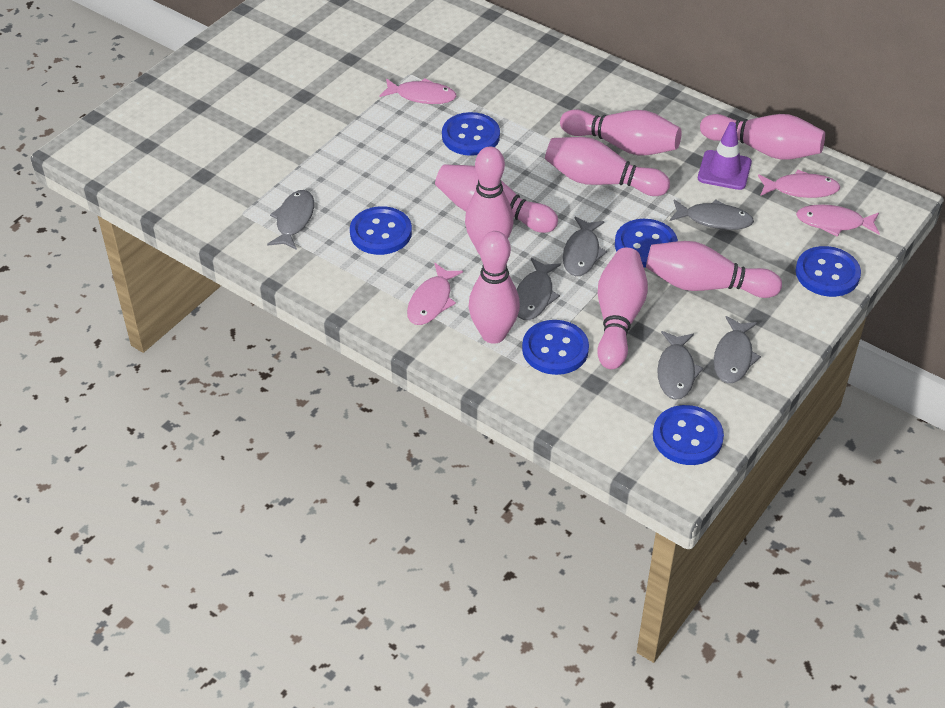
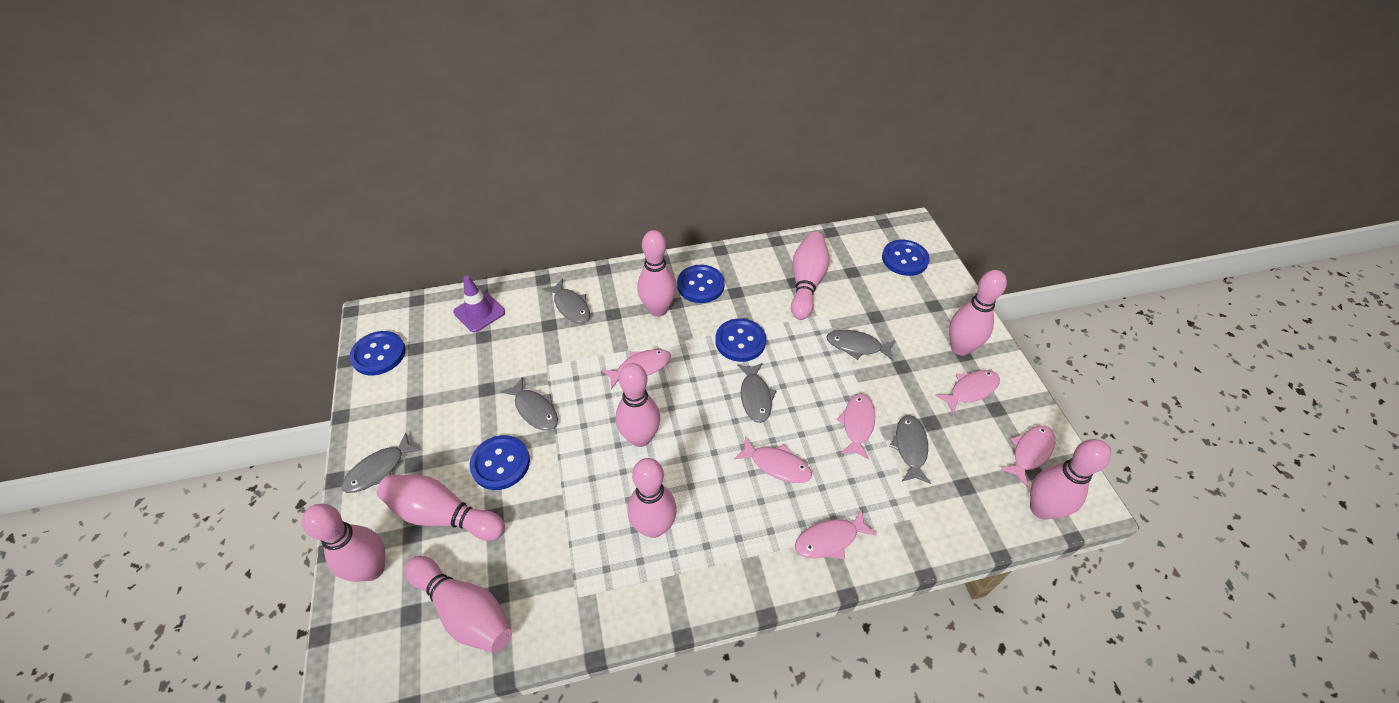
blue button: 6 -> 5
pink bowling pin: 8 -> 9
pink fish: 4 -> 6

